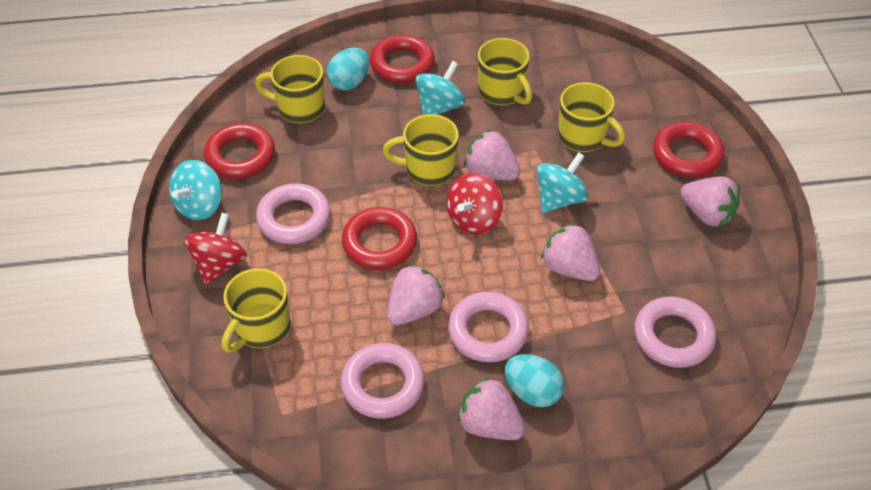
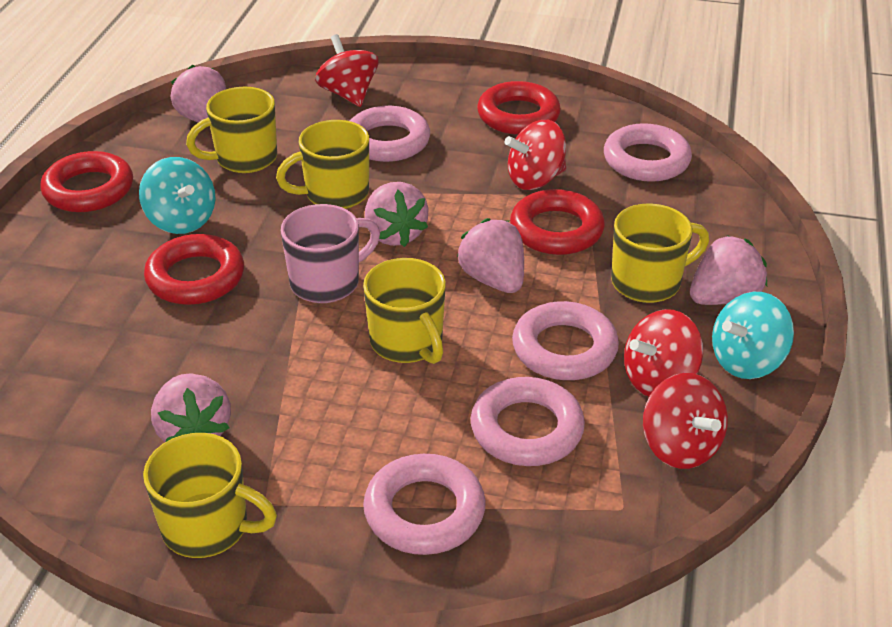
pink mug: 0 -> 1
pink ring: 4 -> 5
red spinning top: 2 -> 4
turquoise egg: 2 -> 0
turquoise spinning top: 3 -> 2

